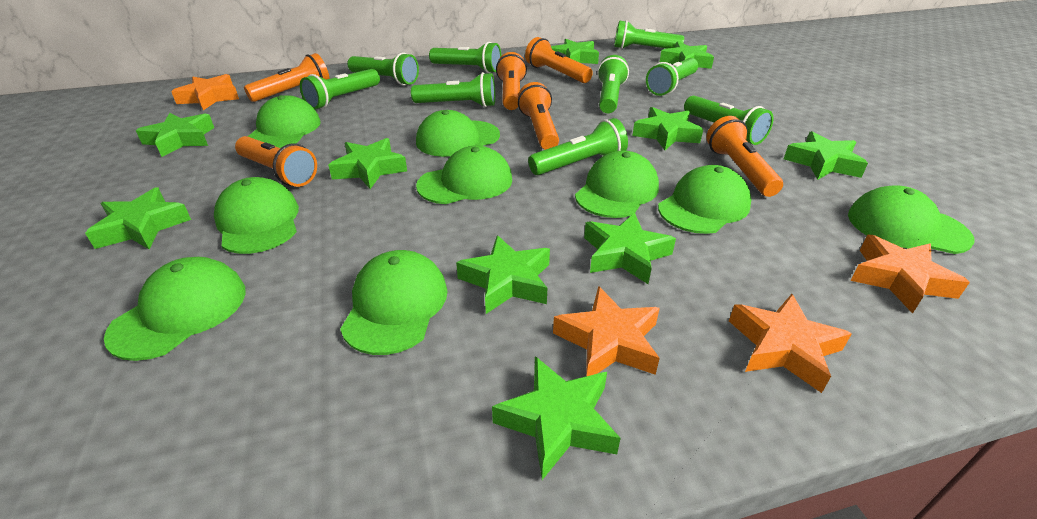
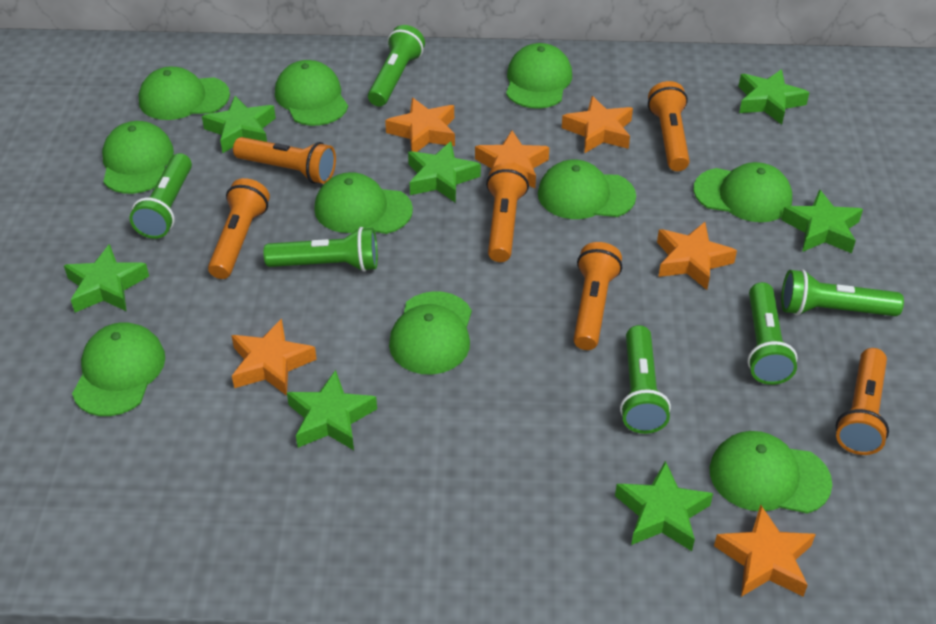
green cap: 9 -> 10
green flashlight: 9 -> 6
green star: 10 -> 7
orange star: 4 -> 6

